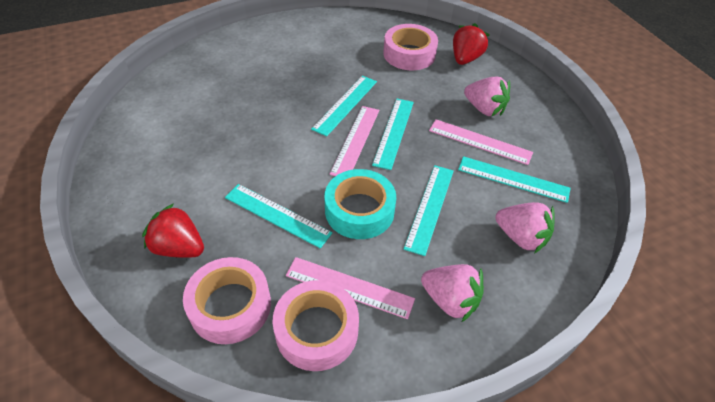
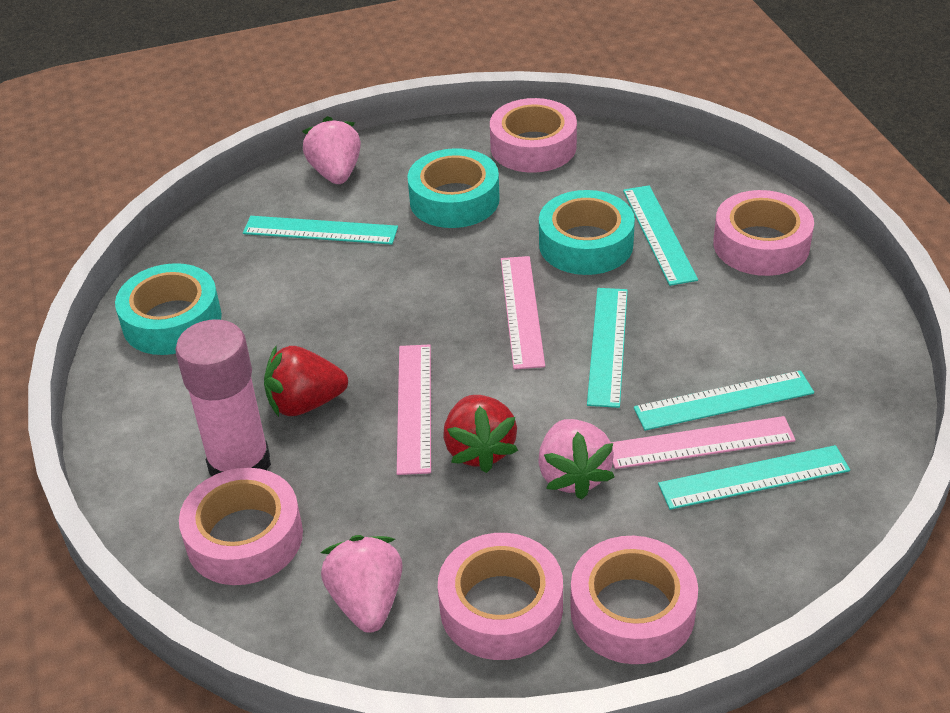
pink glue stick: 0 -> 1
pink tape: 3 -> 5
turquoise tape: 1 -> 3

